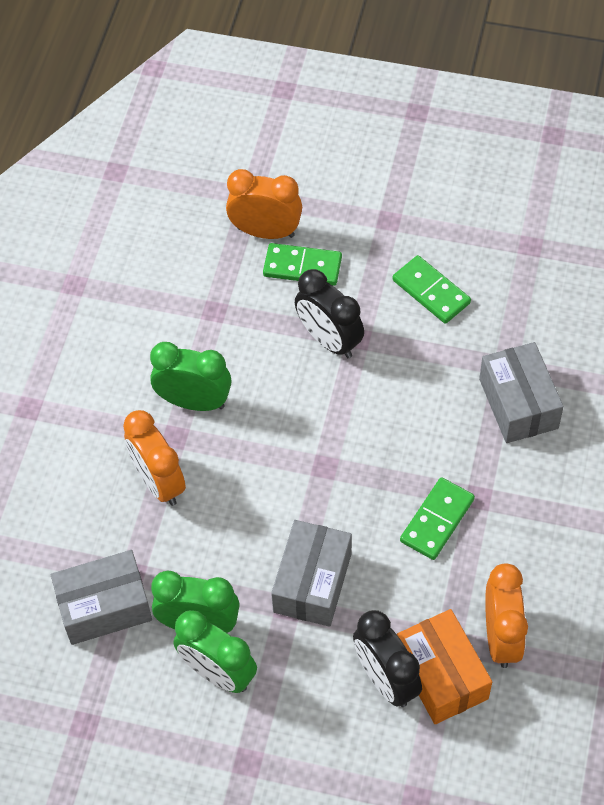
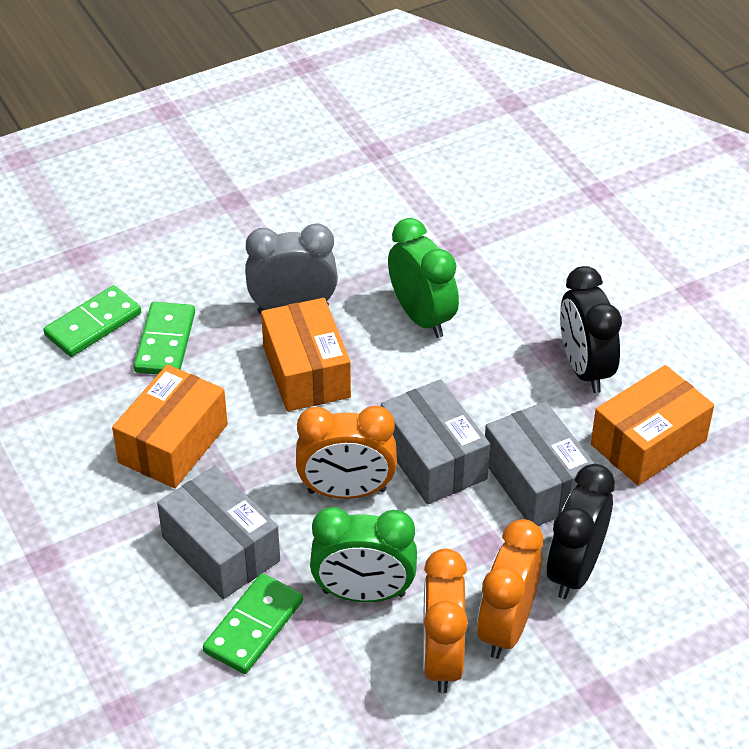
green clock: 3 -> 2
grey clock: 0 -> 1
orange box: 1 -> 3

